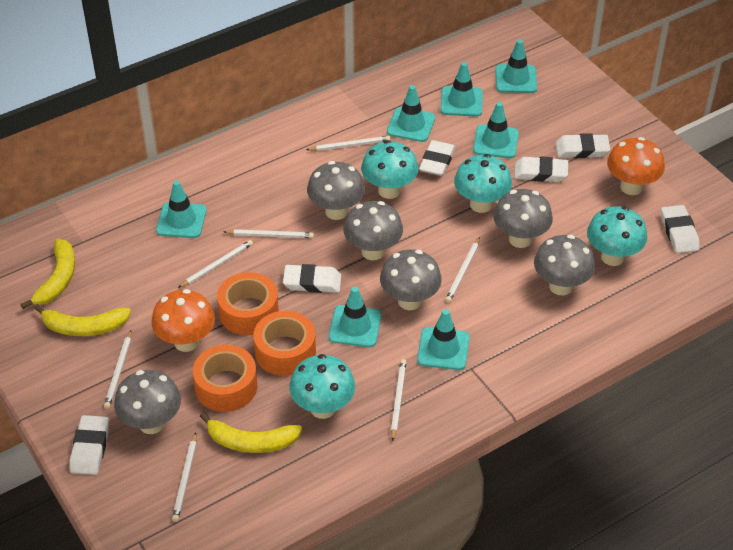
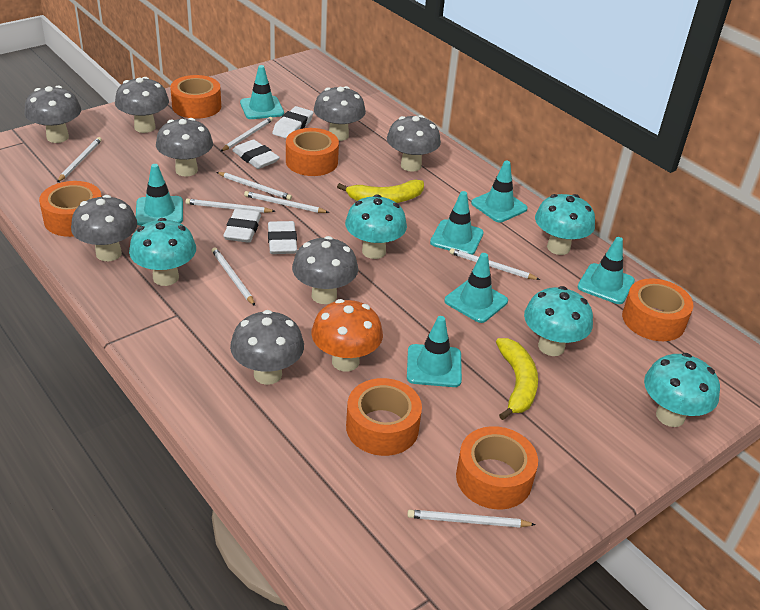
grey mushroom: 6 -> 8
orange mushroom: 2 -> 1
orange tape: 3 -> 6
turquoise mushroom: 4 -> 5
white eraser: 6 -> 4
white pencil: 7 -> 8
yellow banana: 3 -> 2

